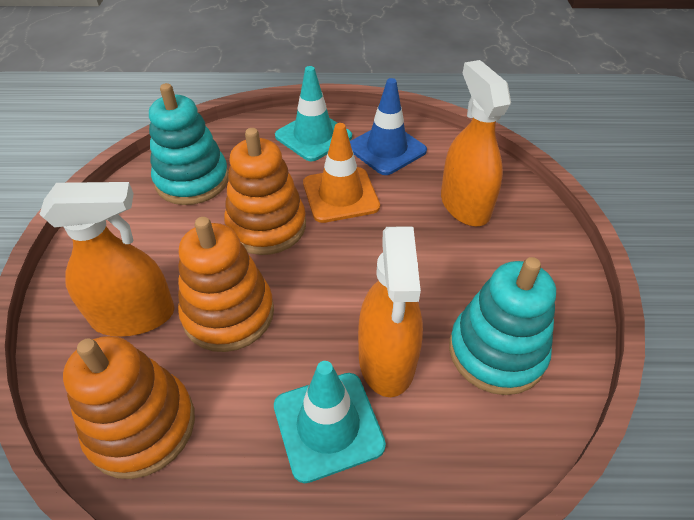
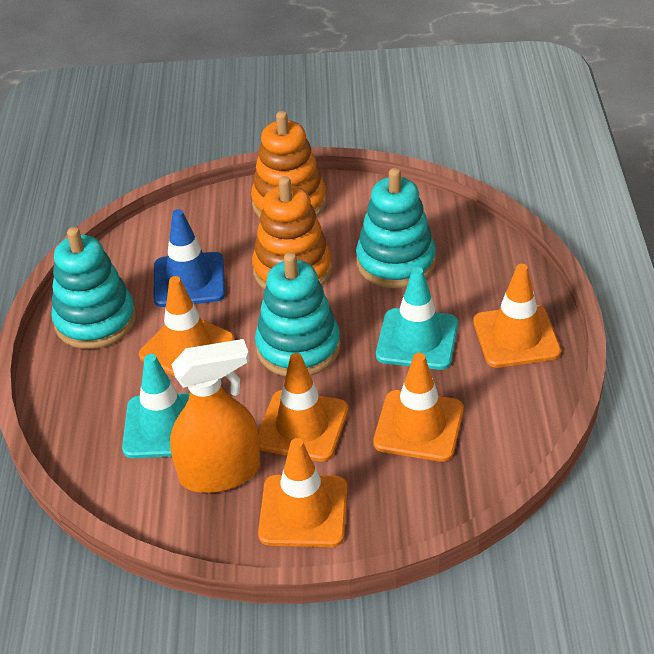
orange spray bottle: 3 -> 1
orange stacking toy: 3 -> 2
orange traffic cone: 1 -> 5
turquoise stacking toy: 2 -> 3

